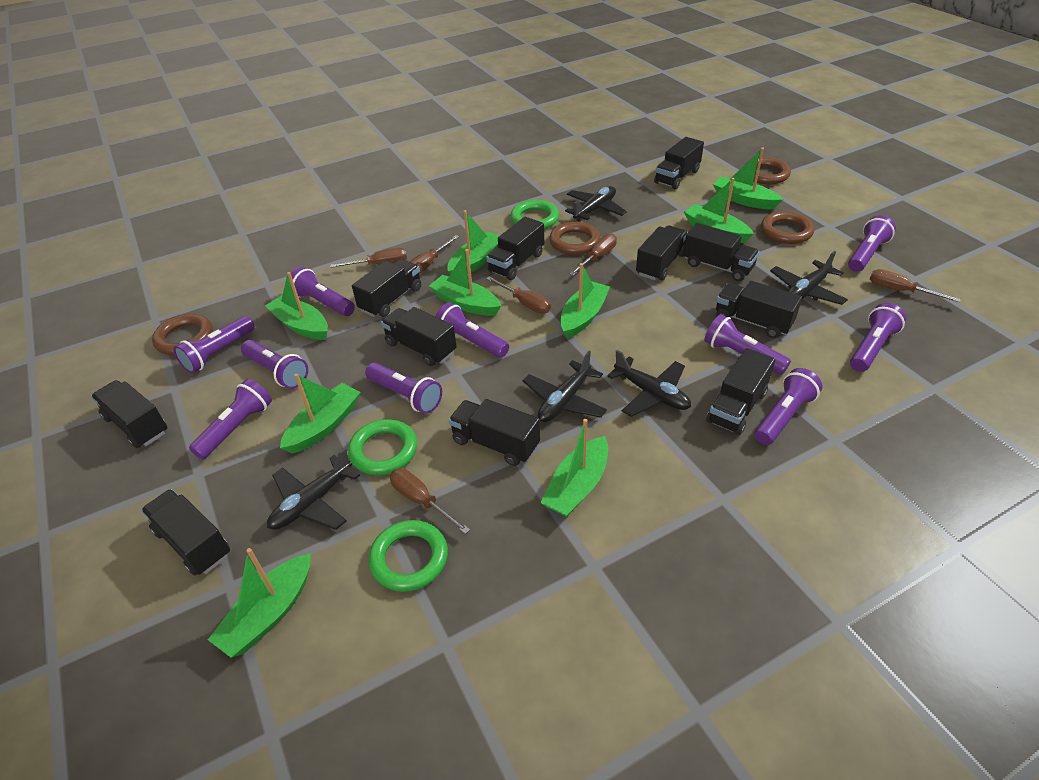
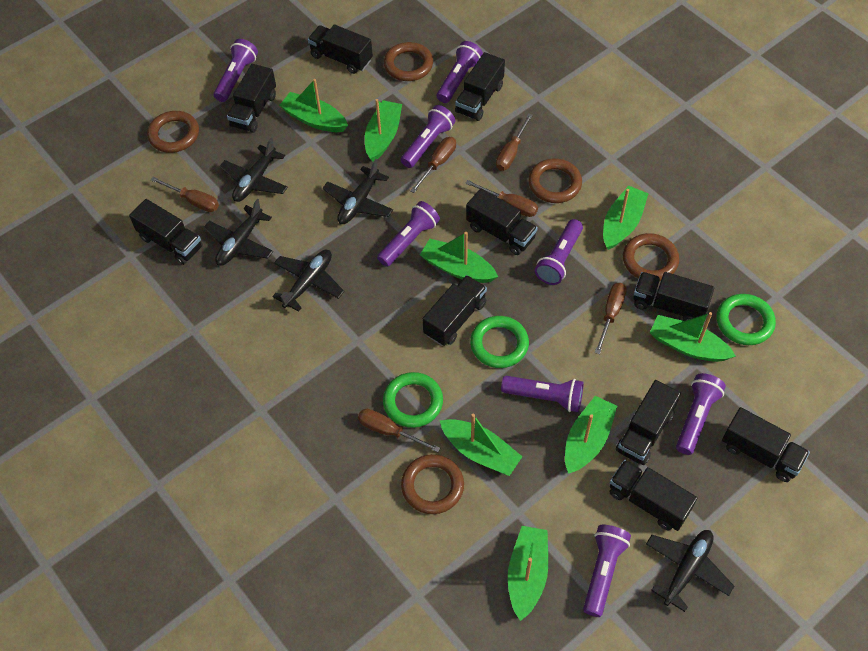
black truck: 11 -> 10
brown ring: 4 -> 5
green boat: 9 -> 8
purple flashlight: 10 -> 8

